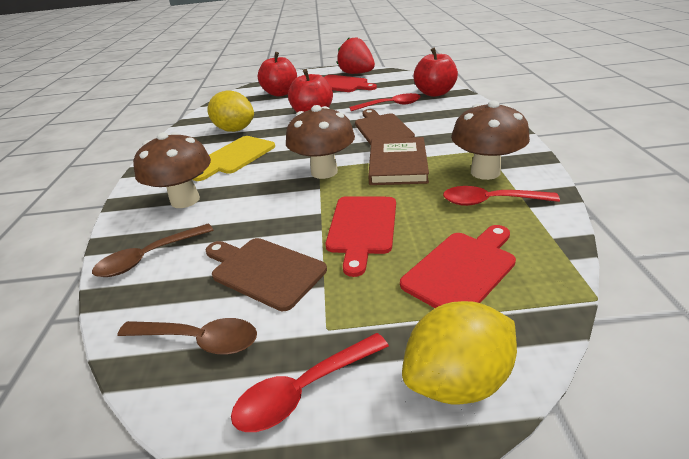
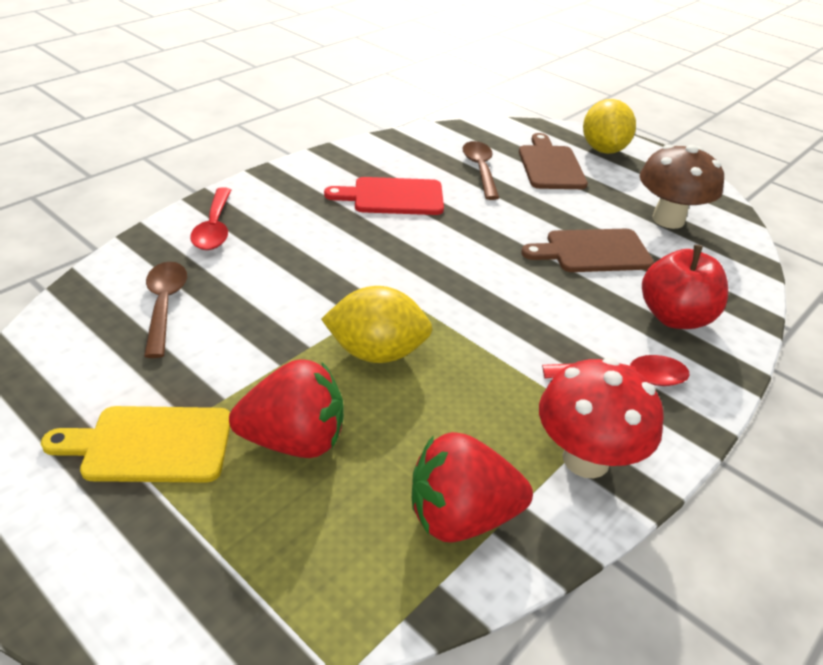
brown book: 1 -> 0
brown mushroom: 3 -> 1
red apple: 3 -> 1
red cutting board: 3 -> 1
red mushroom: 0 -> 1
red spoon: 3 -> 2
red strawberry: 1 -> 2

